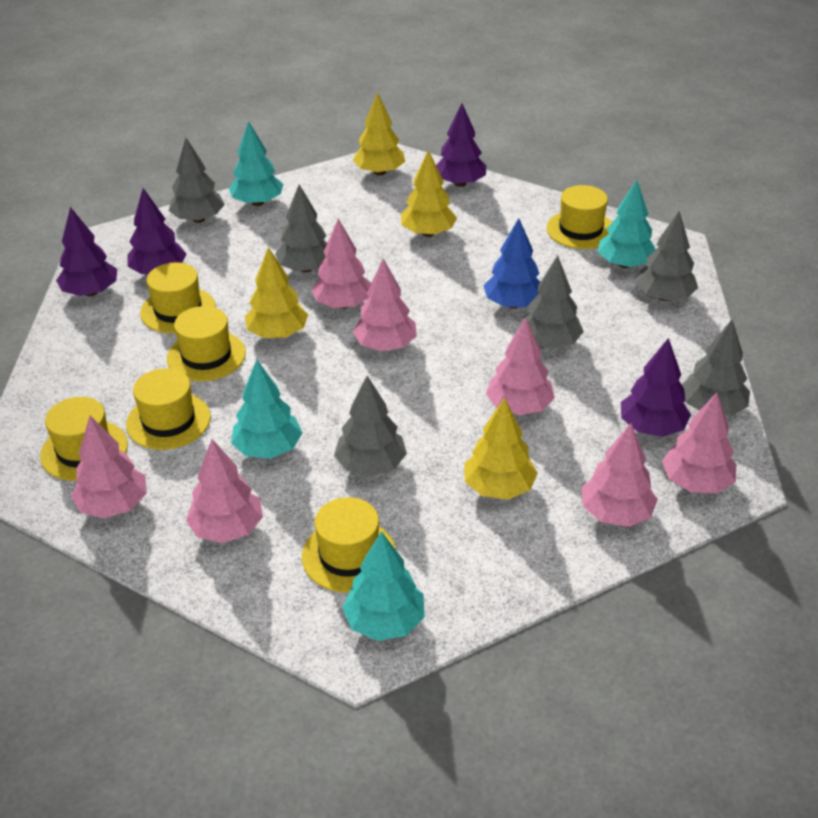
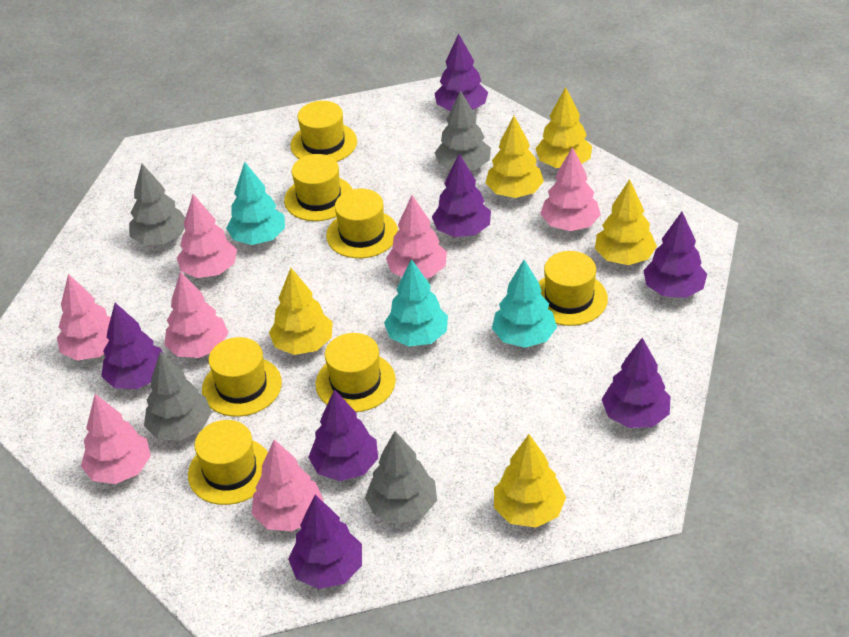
blue tree: 1 -> 0
grey tree: 6 -> 4
purple tree: 4 -> 7
turquoise tree: 4 -> 3
yellow hat: 6 -> 7
yellow tree: 4 -> 5

